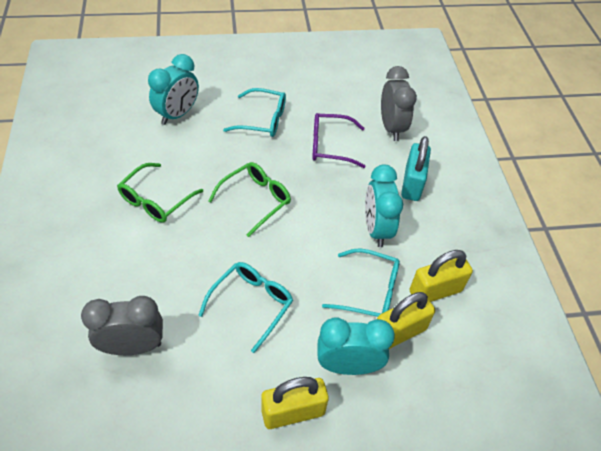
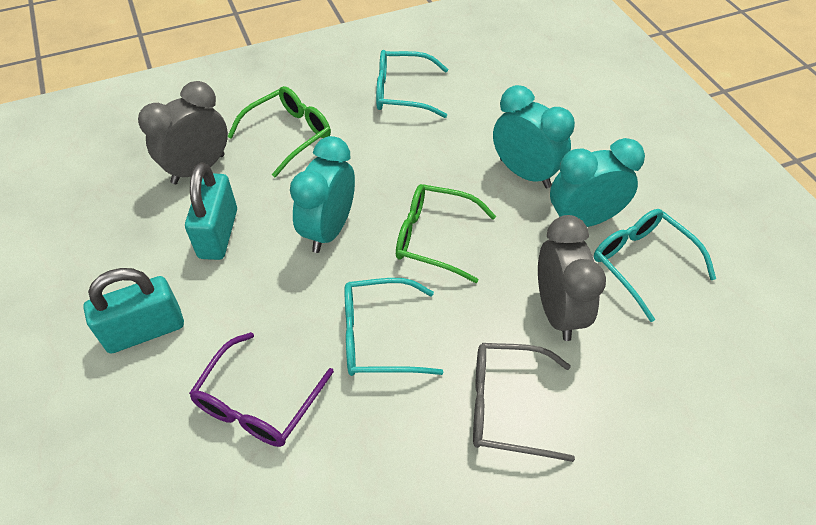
grey glasses: 0 -> 1
turquoise padlock: 1 -> 2
yellow padlock: 3 -> 0

